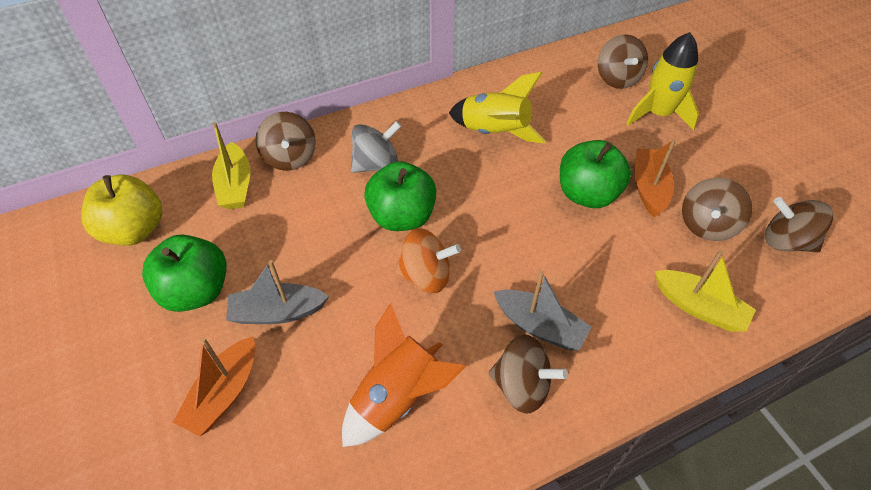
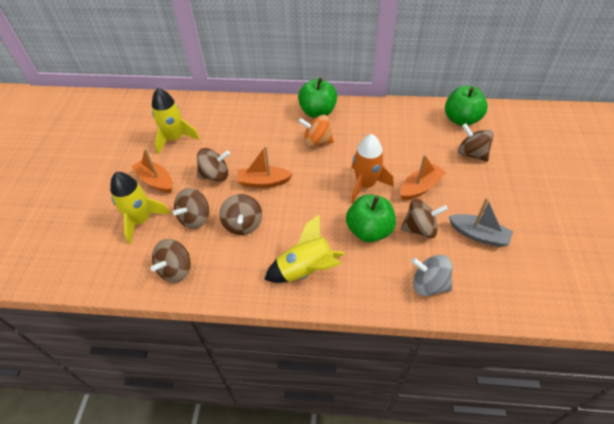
brown spinning top: 5 -> 6
grey boat: 2 -> 1
orange boat: 2 -> 3
yellow apple: 1 -> 0
yellow boat: 2 -> 0
yellow rocket: 2 -> 3

